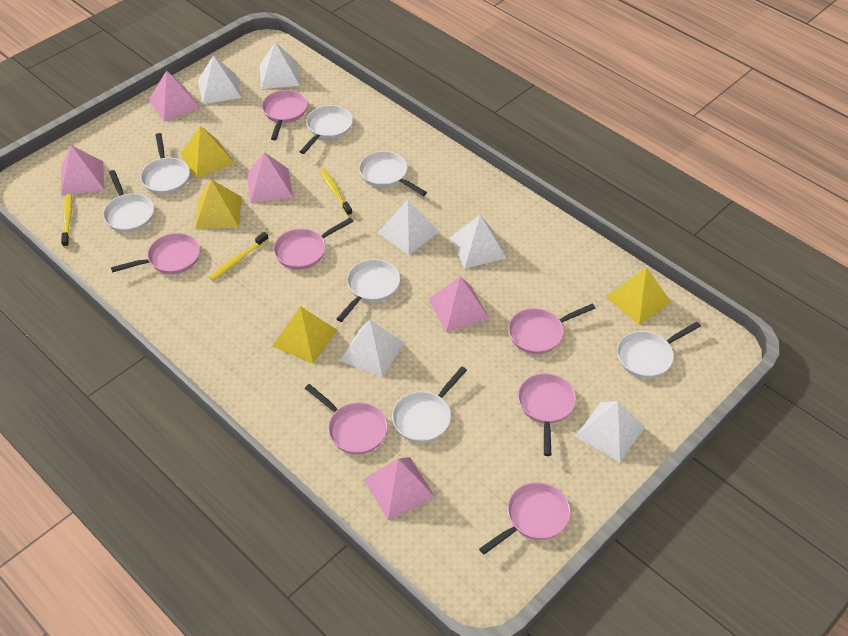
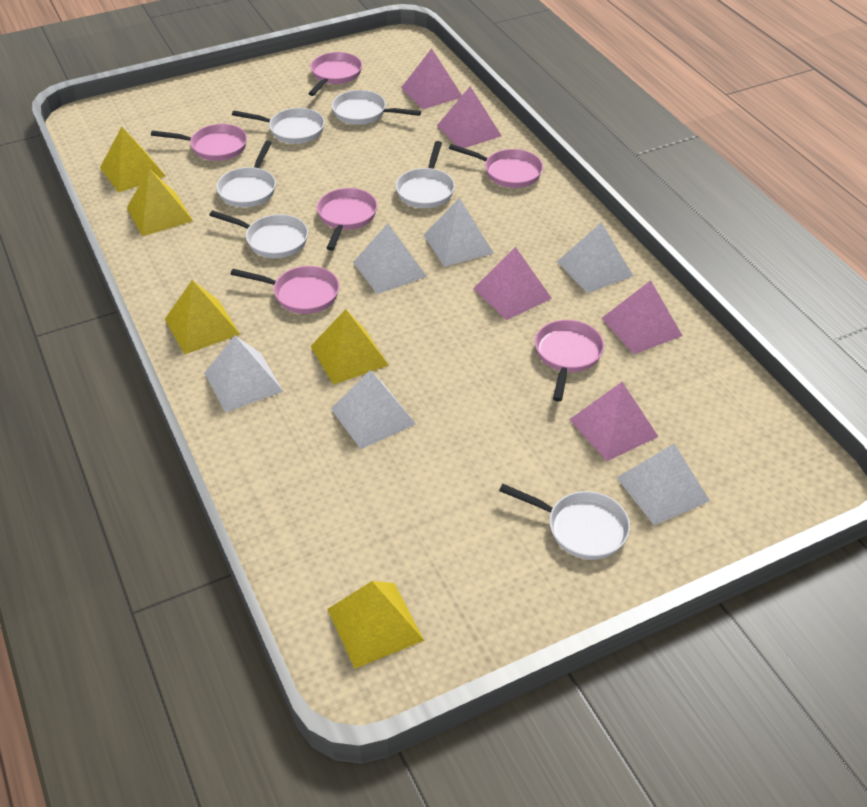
pink pan: 7 -> 6
white pan: 7 -> 6
yellow pyramid: 4 -> 5
yellow toothbrush: 3 -> 0

